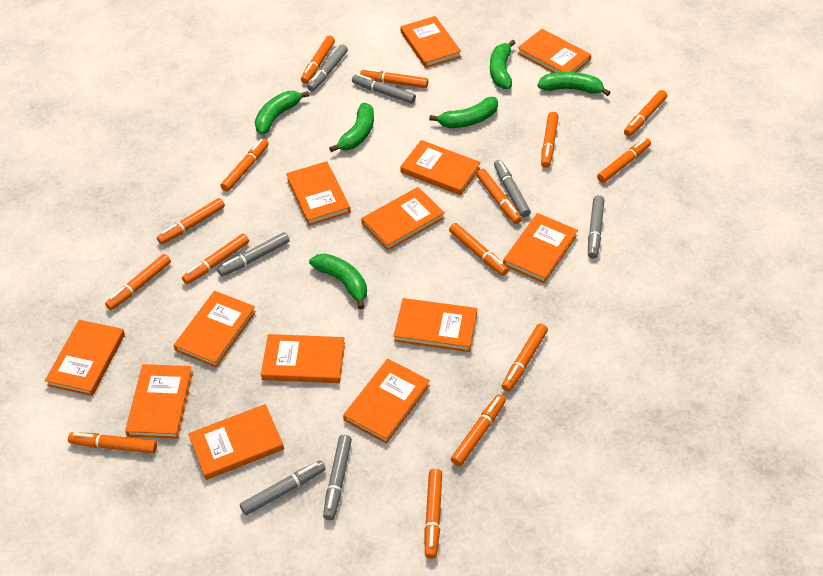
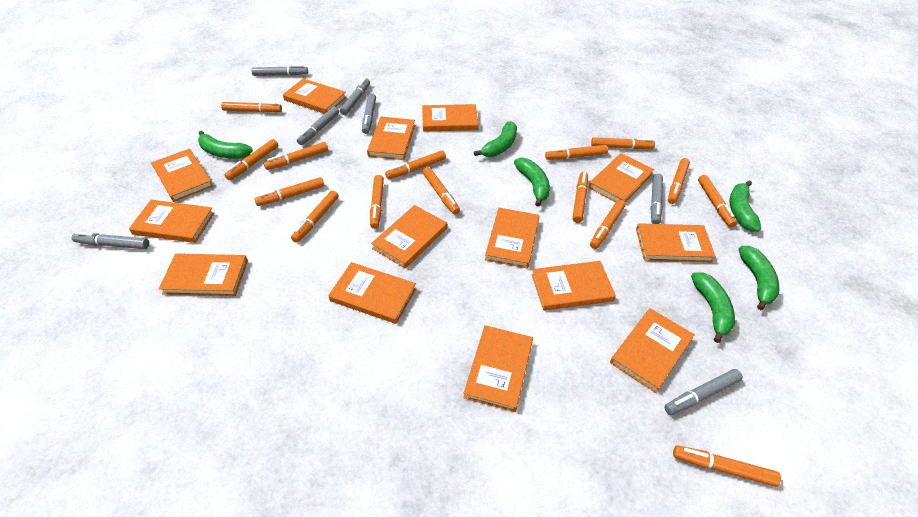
orange book: 13 -> 14

